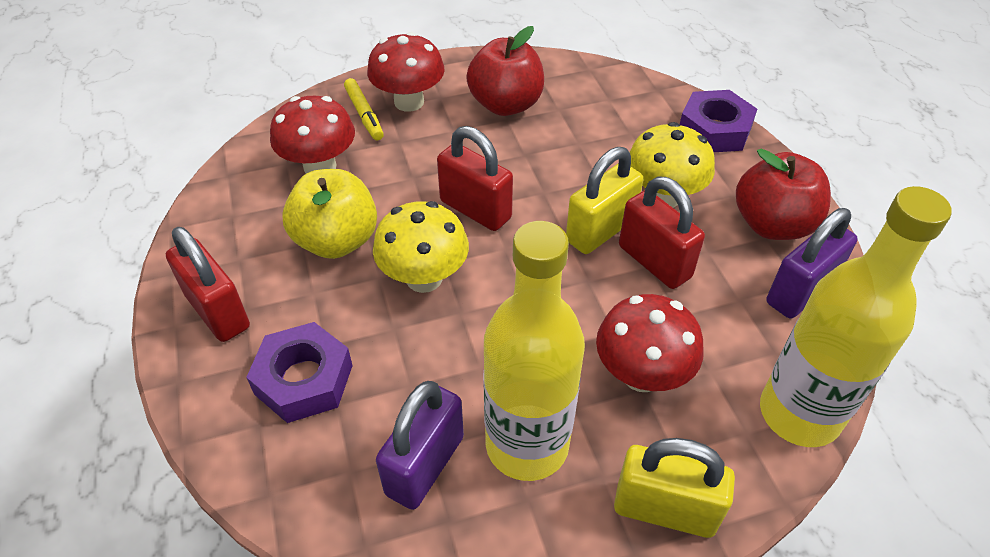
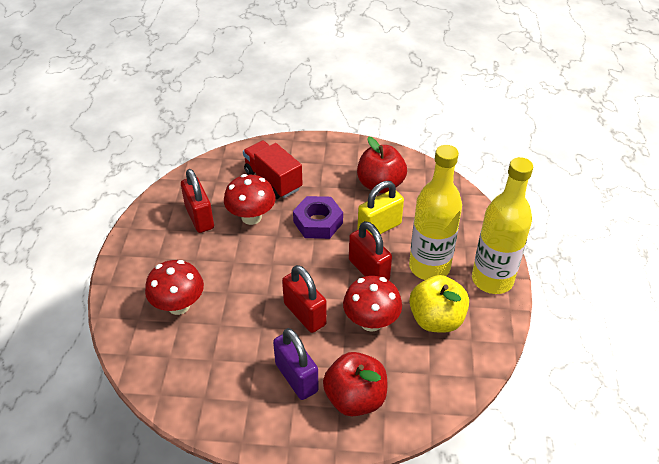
purple nut: 2 -> 1
purple padlock: 2 -> 1
red truck: 0 -> 1
yellow marker: 1 -> 0
yellow mushroom: 2 -> 0
yellow padlock: 2 -> 1

